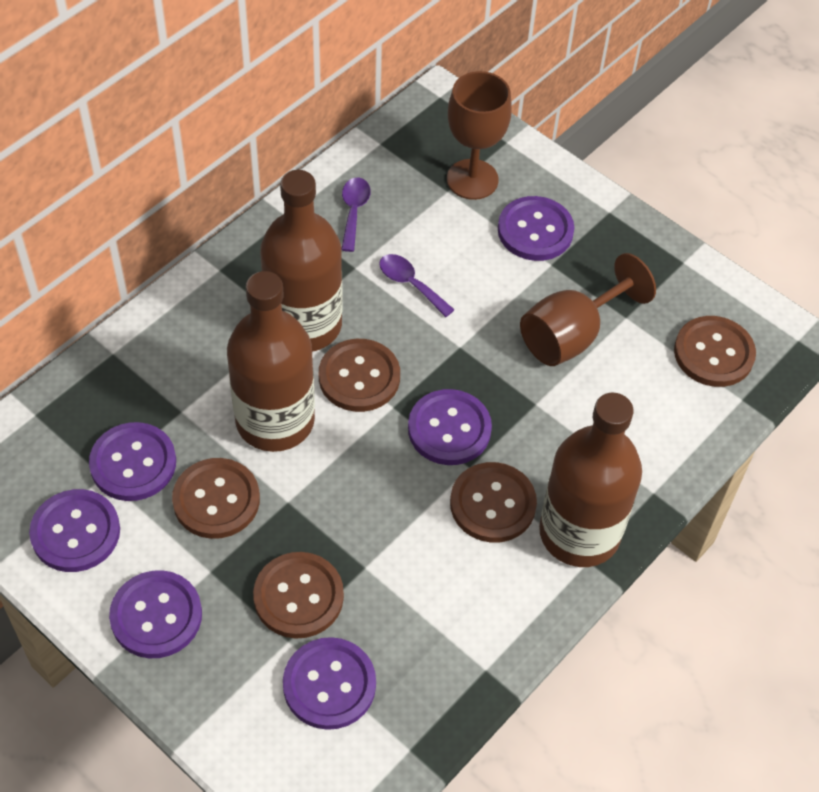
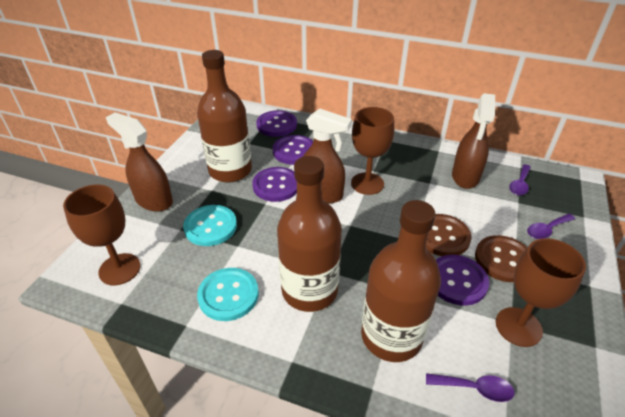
brown button: 5 -> 2
brown goblet: 2 -> 3
brown spray bottle: 0 -> 3
purple button: 6 -> 4
purple spoon: 2 -> 3
turquoise button: 0 -> 2

